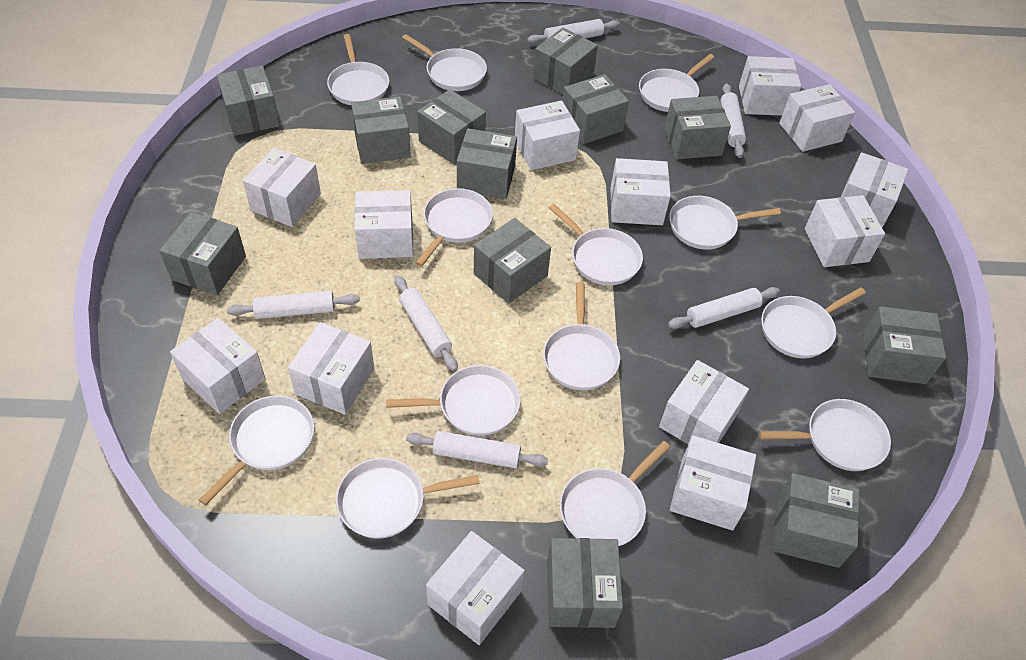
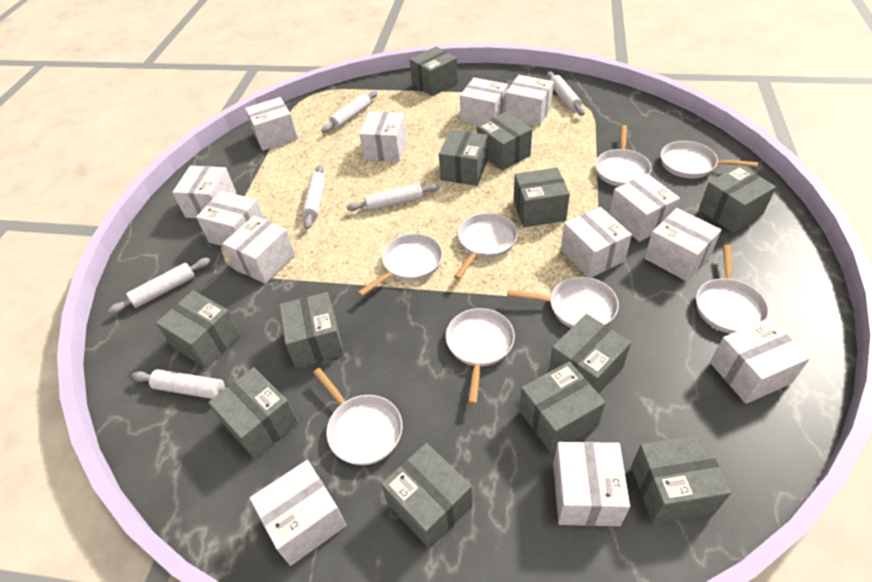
white pan: 13 -> 8

